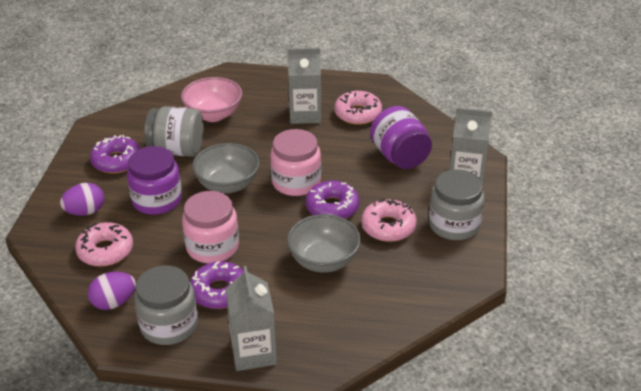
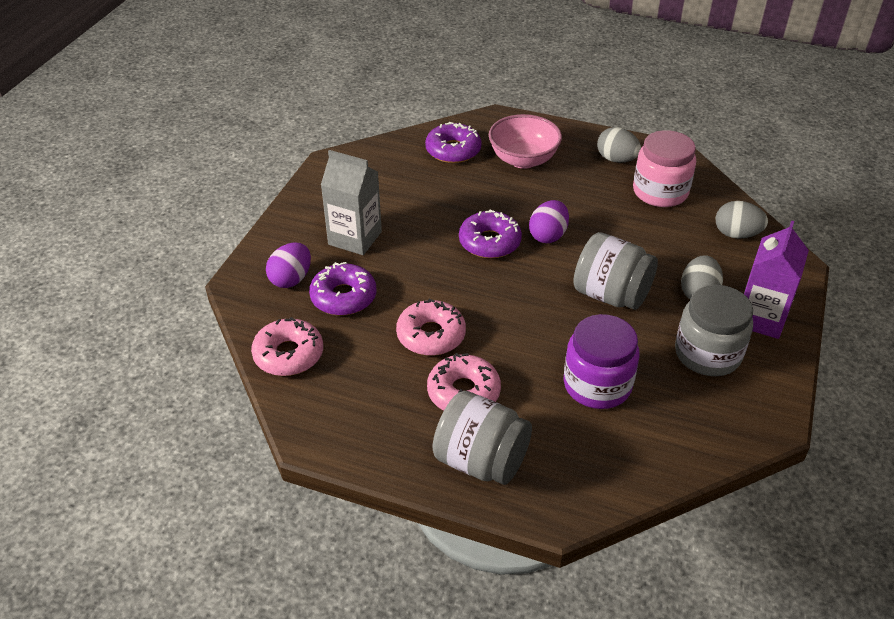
grey bowl: 2 -> 0
grey carton: 3 -> 1
grey egg: 0 -> 3
pink jar: 2 -> 1
purple carton: 0 -> 1
purple jar: 2 -> 1

